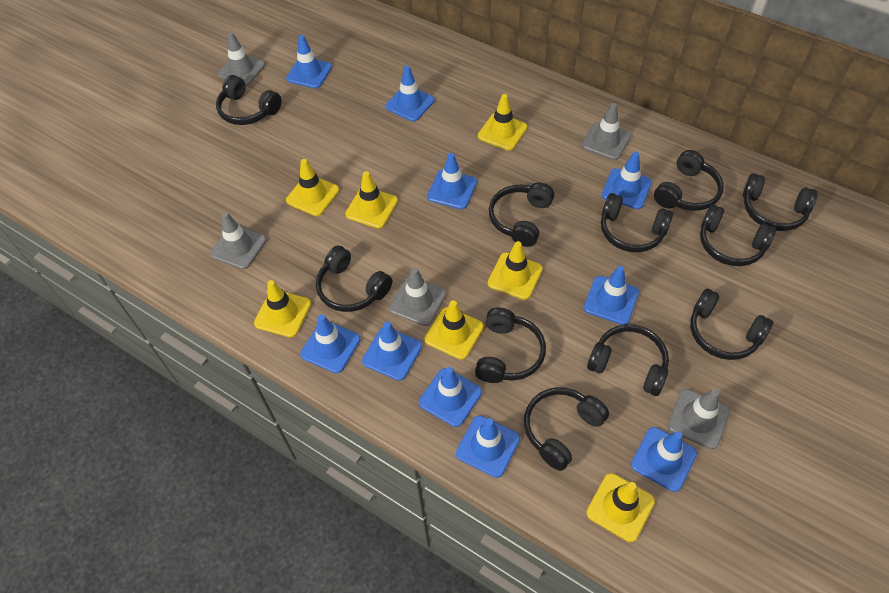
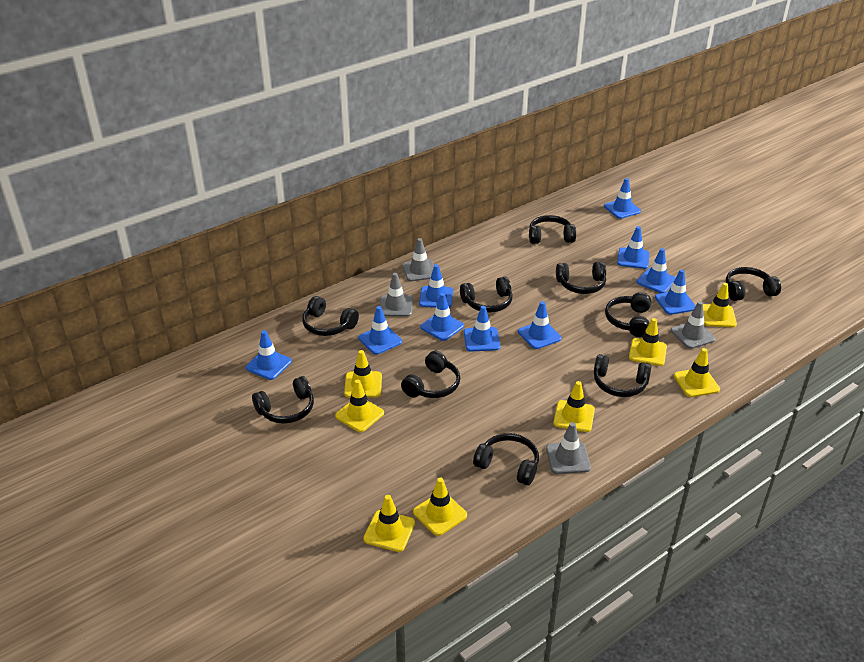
black headphones: 11 -> 10
grey traffic cone: 5 -> 4
yellow traffic cone: 7 -> 8

